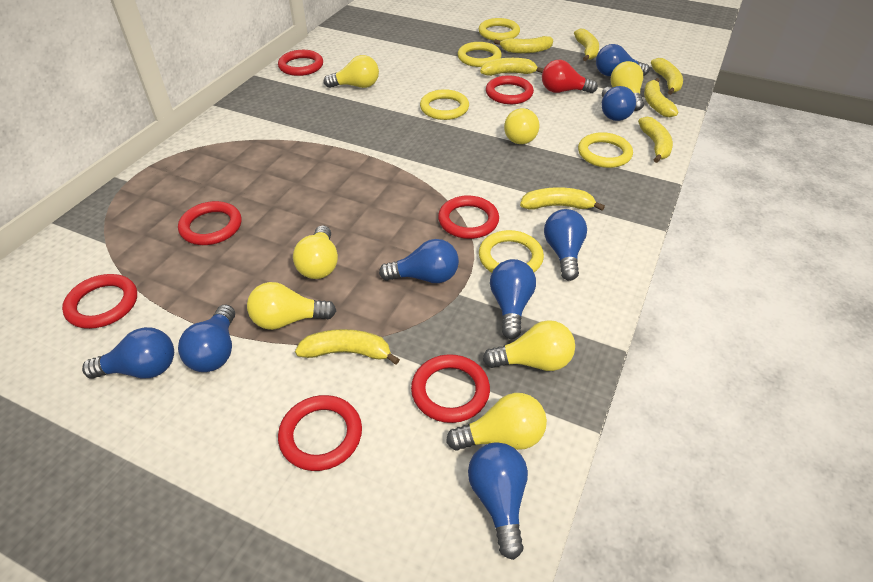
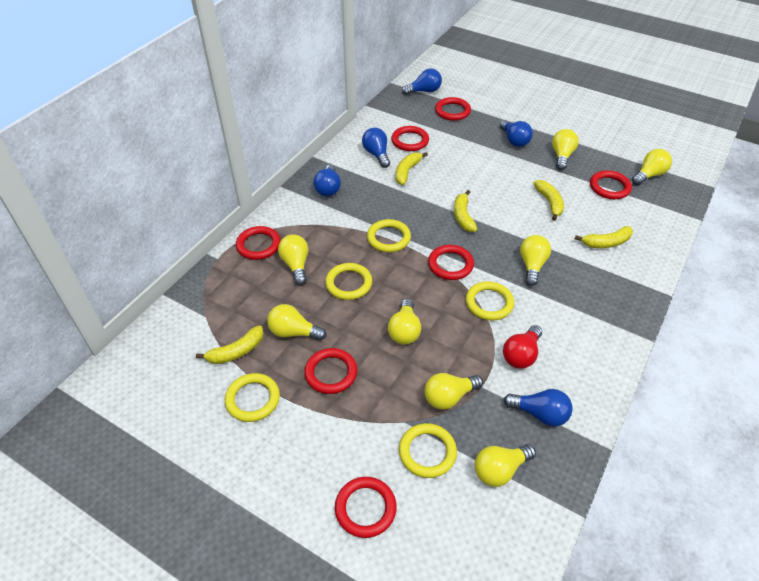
blue light bulb: 8 -> 5
yellow banana: 8 -> 5
yellow light bulb: 7 -> 8

